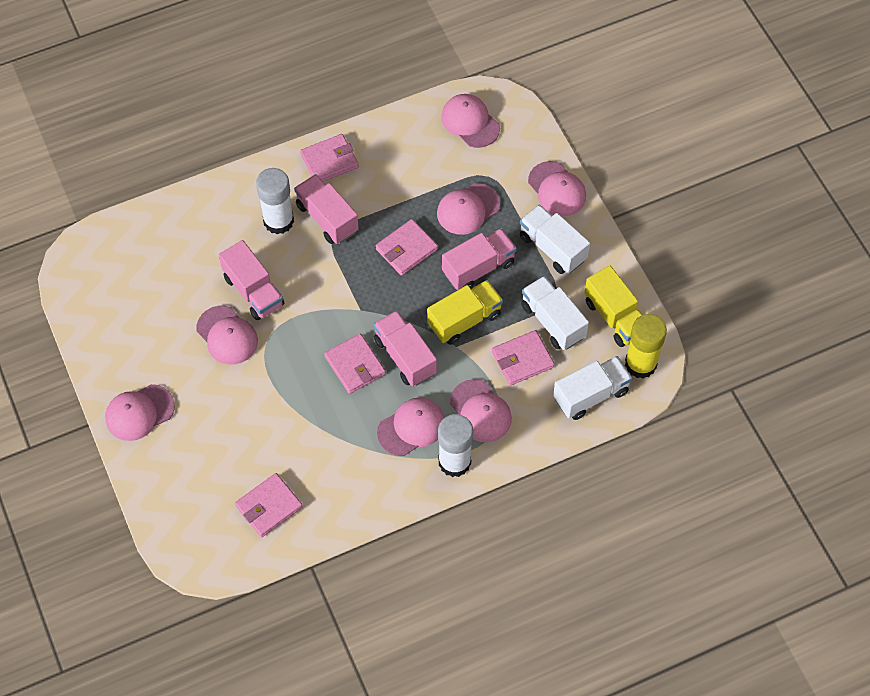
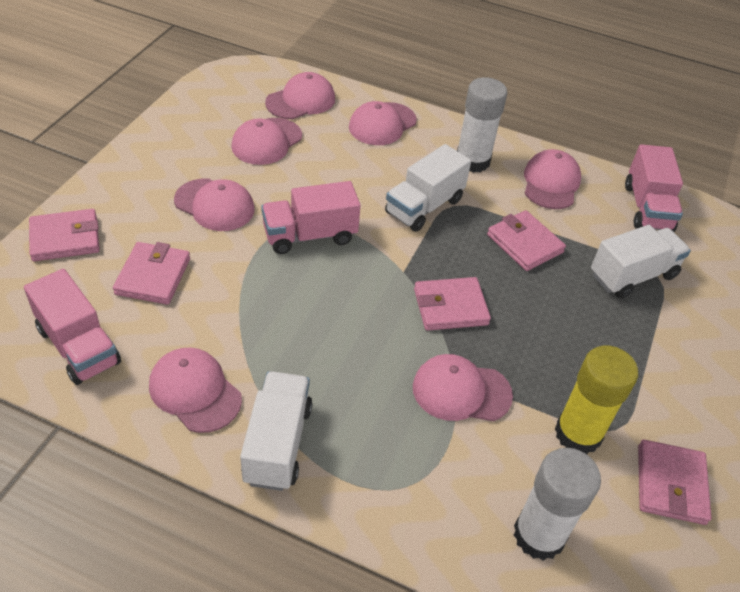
pink truck: 4 -> 3
yellow truck: 2 -> 0

